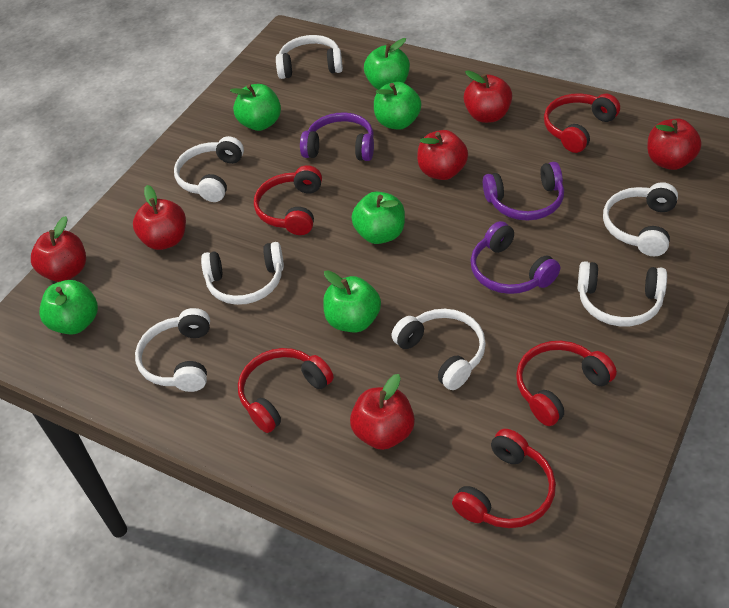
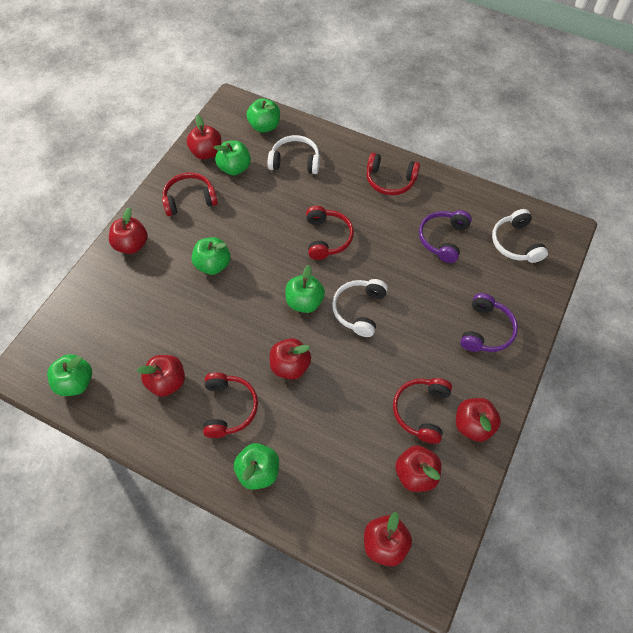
purple headphones: 3 -> 2
red apple: 6 -> 7
white headphones: 7 -> 3

